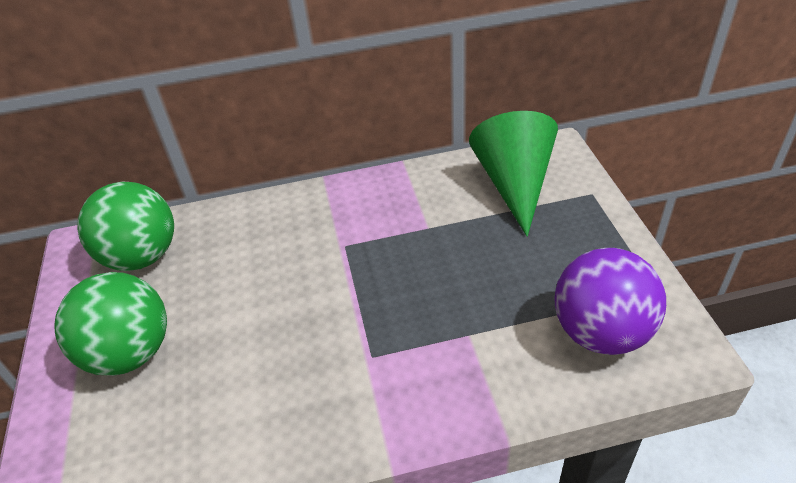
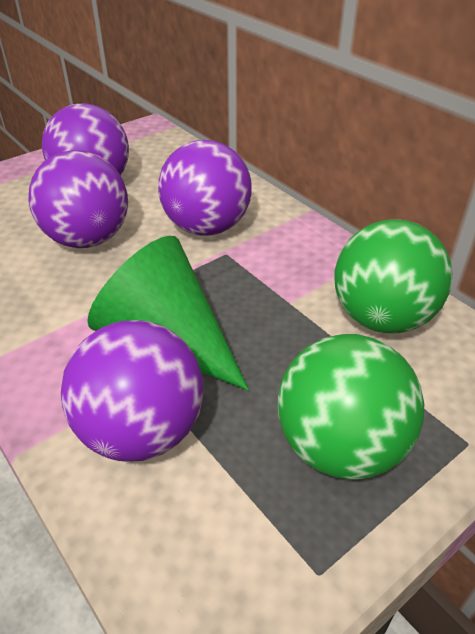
purple ball: 1 -> 4

